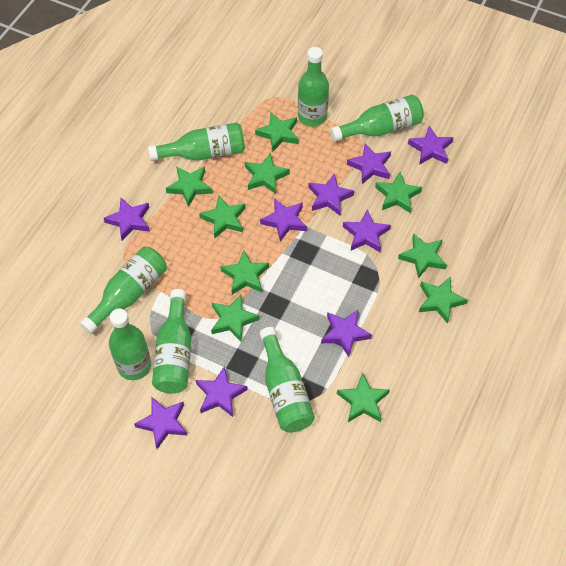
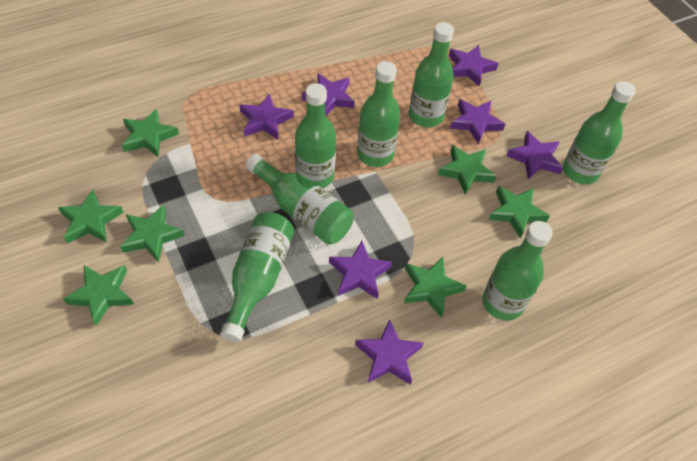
green star: 10 -> 7
purple star: 9 -> 7

